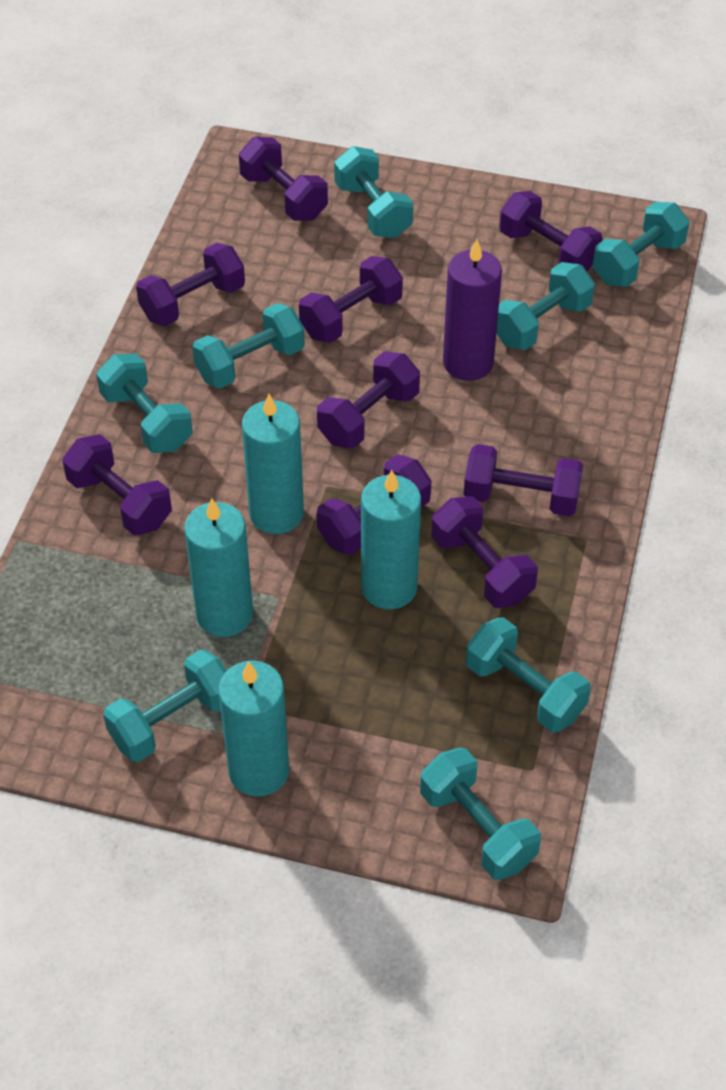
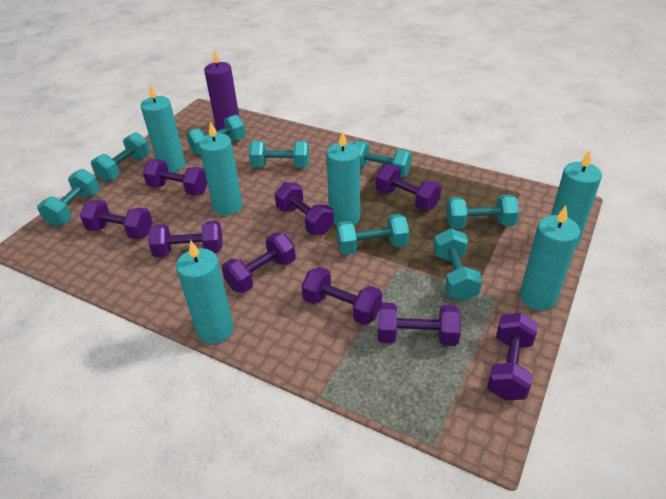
turquoise candle: 4 -> 6

